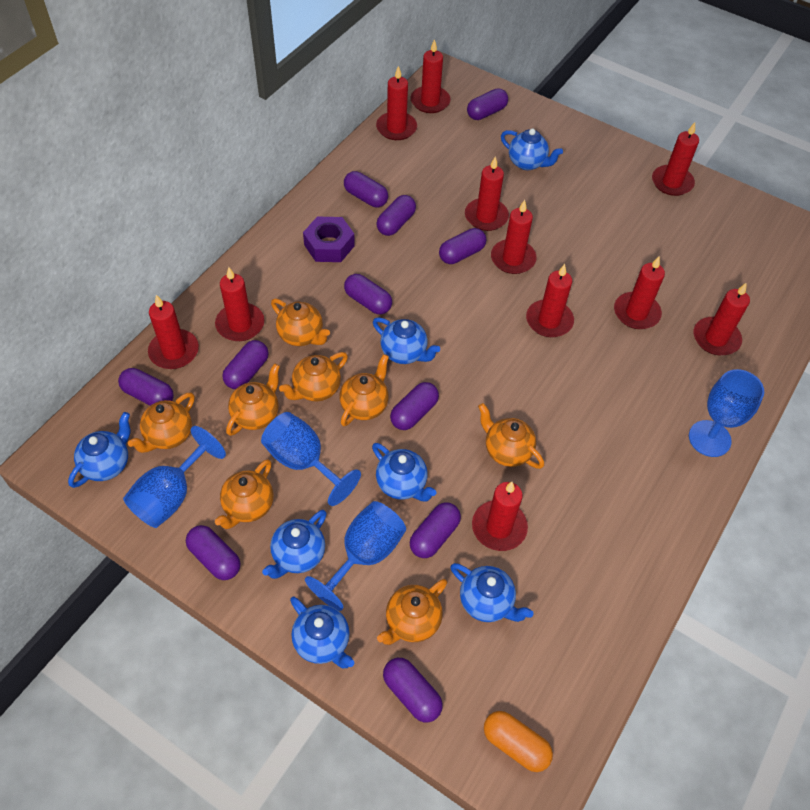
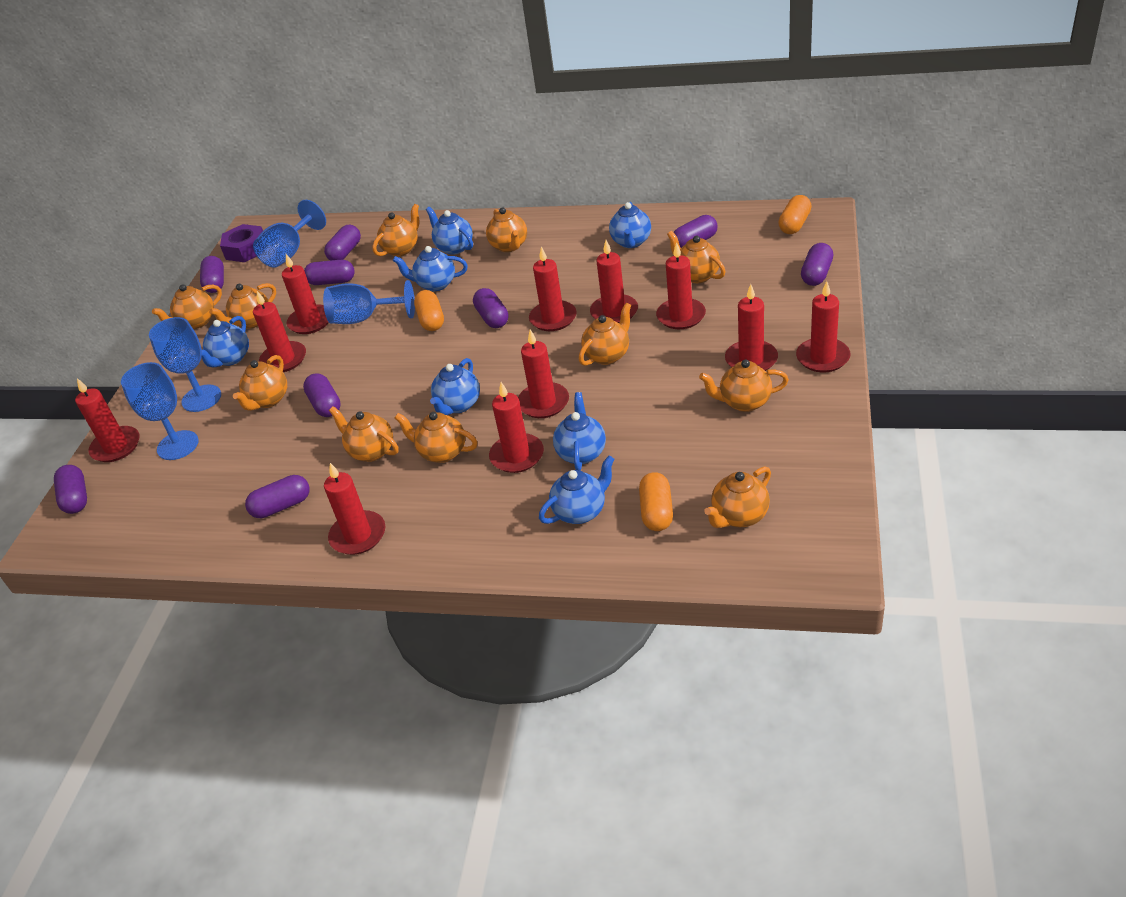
orange capsule: 1 -> 3
orange teapot: 8 -> 11
purple capsule: 11 -> 9

